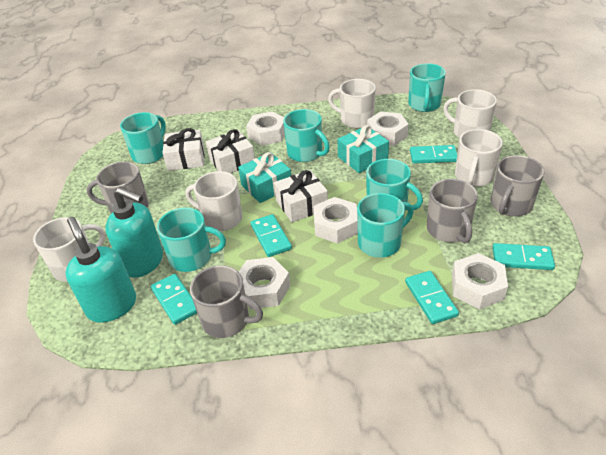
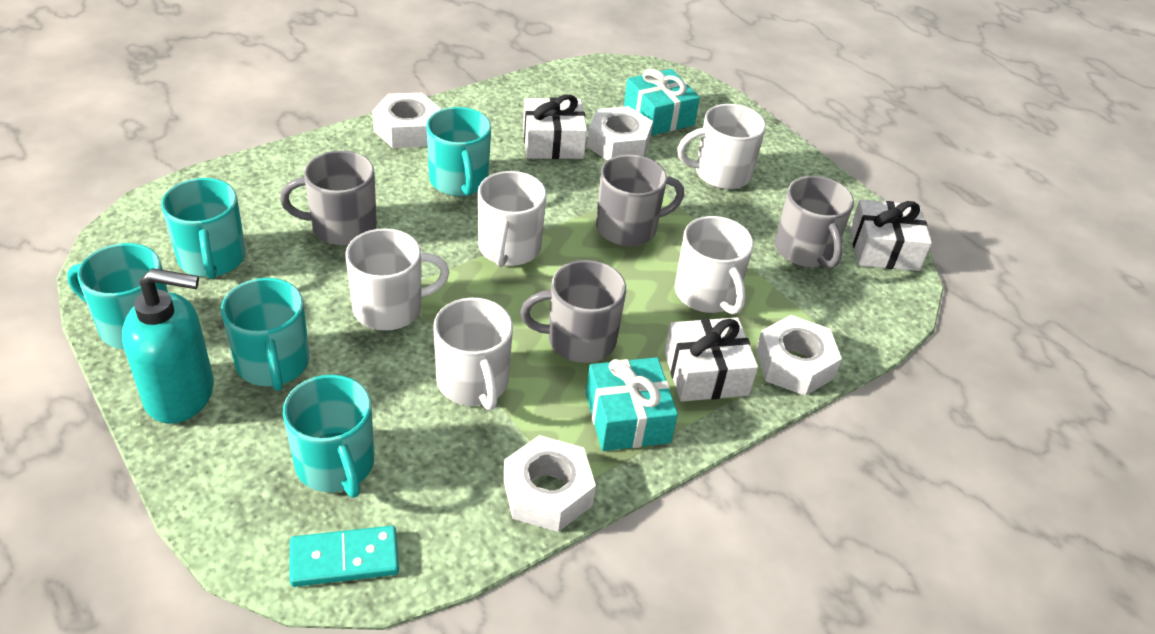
turquoise domino: 5 -> 1
turquoise mug: 6 -> 5
turquoise soap dispenser: 2 -> 1
white nut: 5 -> 4

